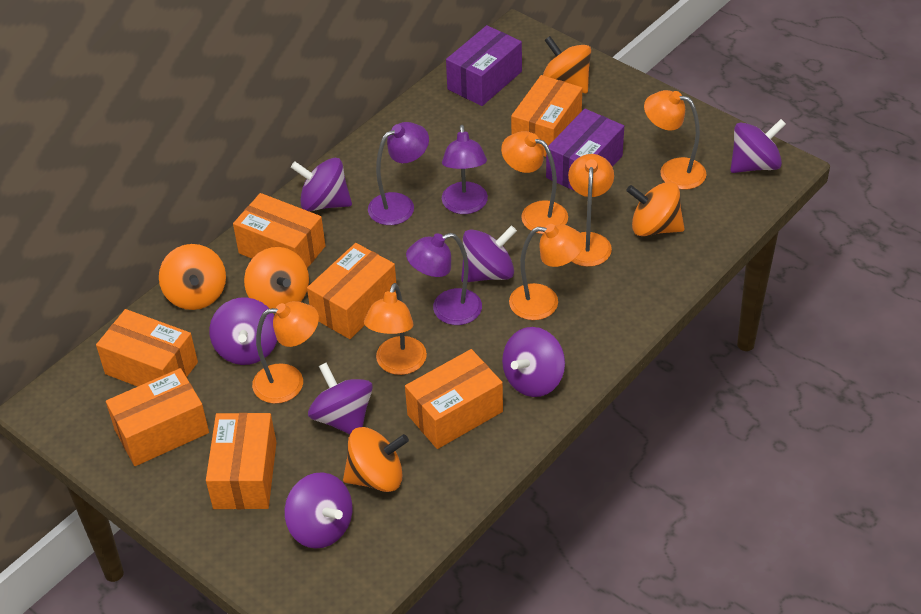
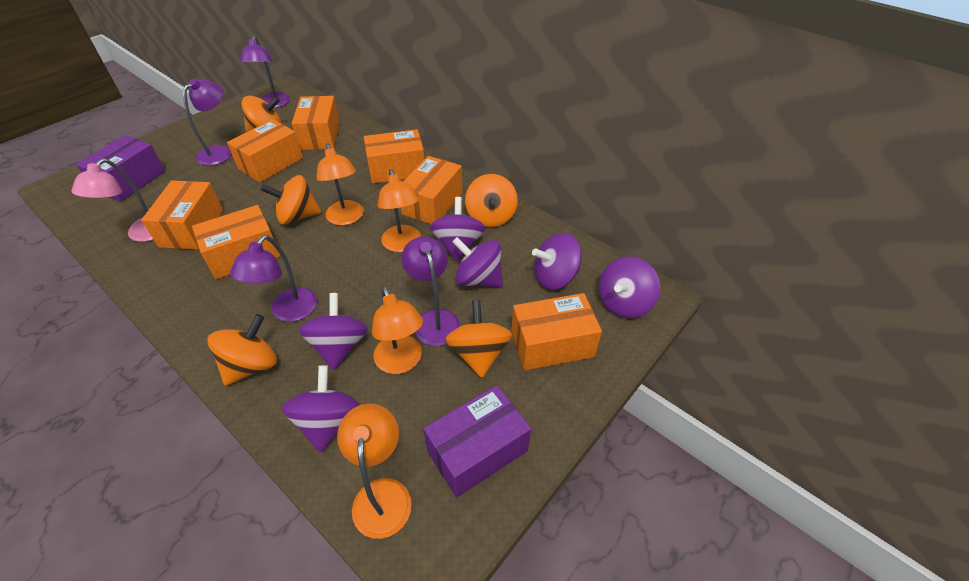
orange lamp: 6 -> 4
pink lamp: 0 -> 1
purple lamp: 3 -> 4
purple spinning top: 7 -> 6

